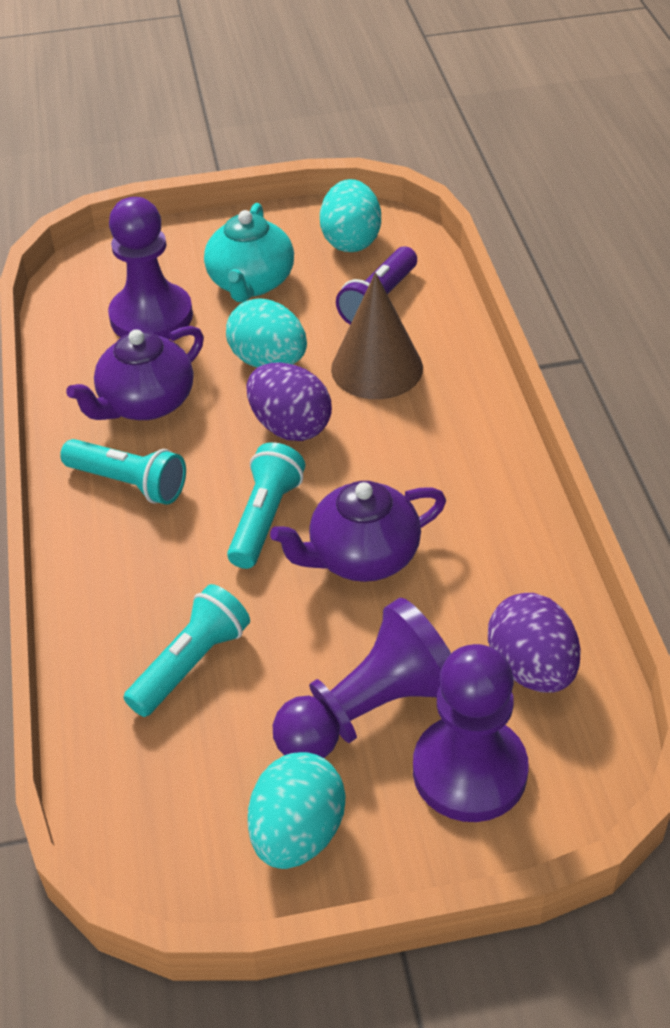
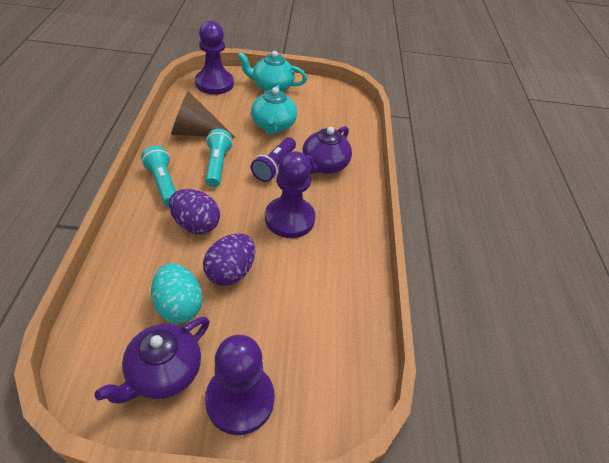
turquoise egg: 3 -> 1
turquoise flashlight: 3 -> 2
turquoise teapot: 1 -> 2

